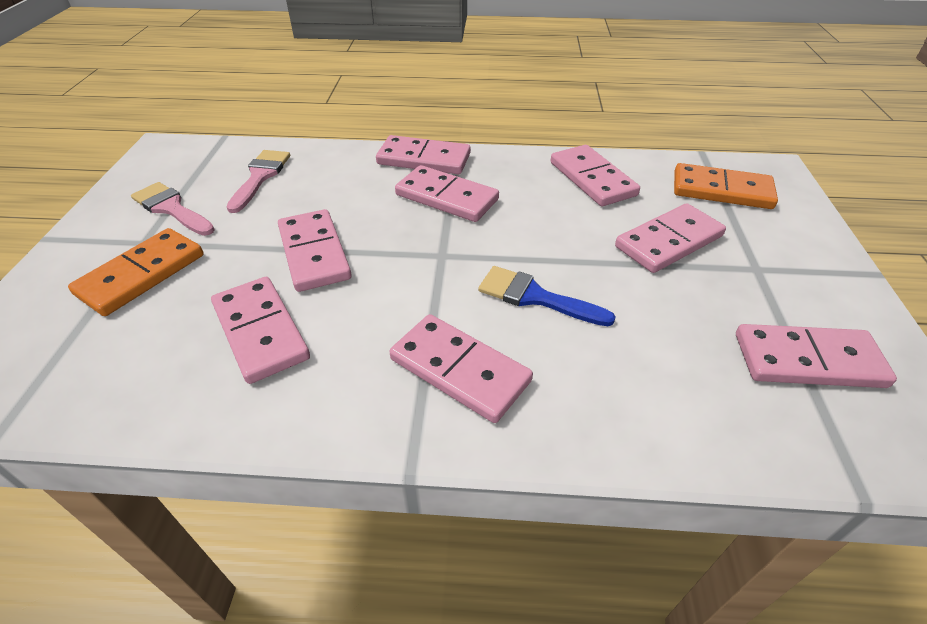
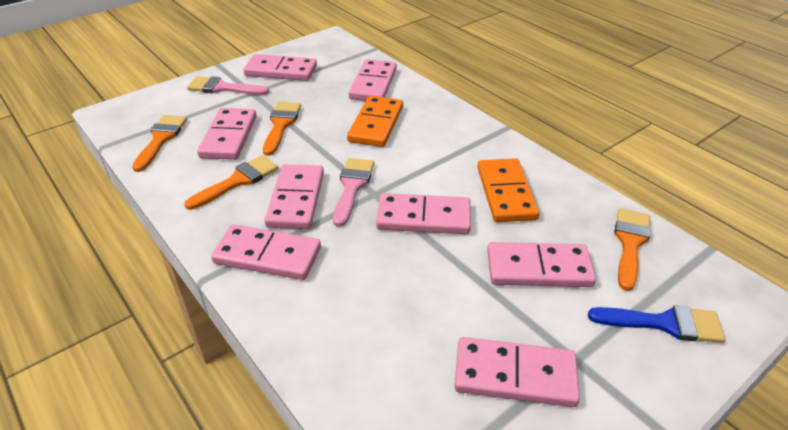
orange brush: 0 -> 4

